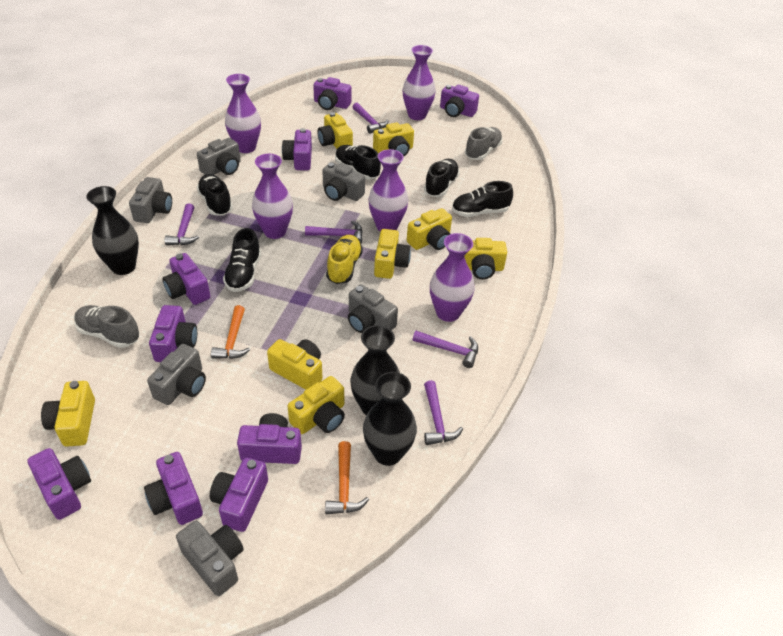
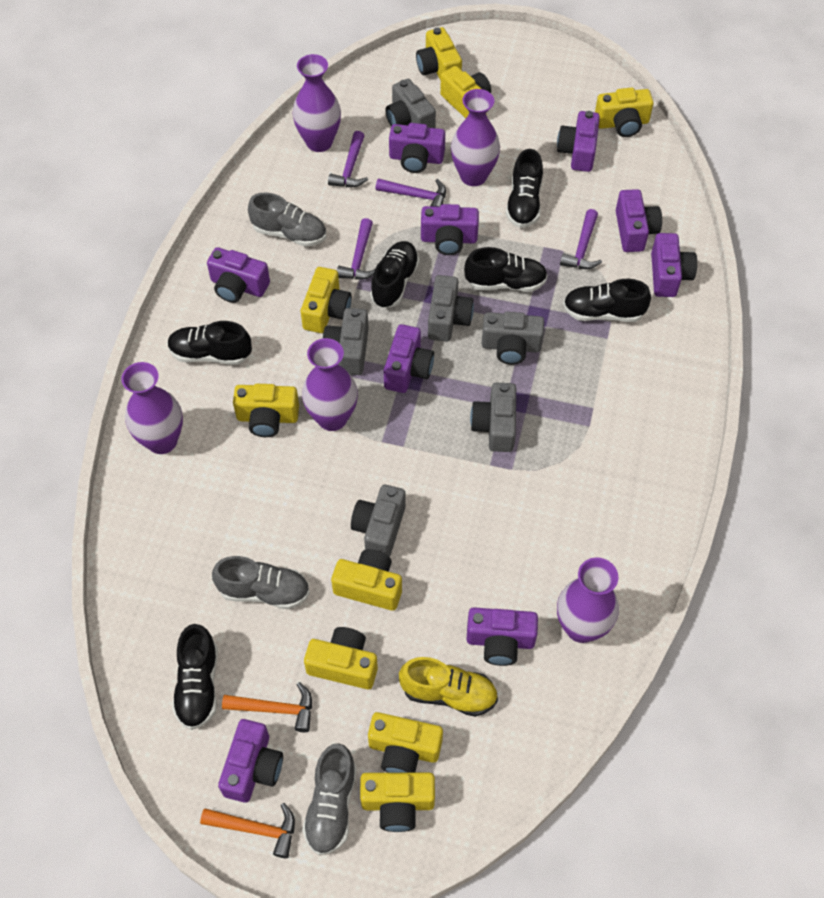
black shoe: 5 -> 6
black vase: 3 -> 0
grey shoe: 2 -> 3
purple hammer: 5 -> 4
yellow camera: 8 -> 9

